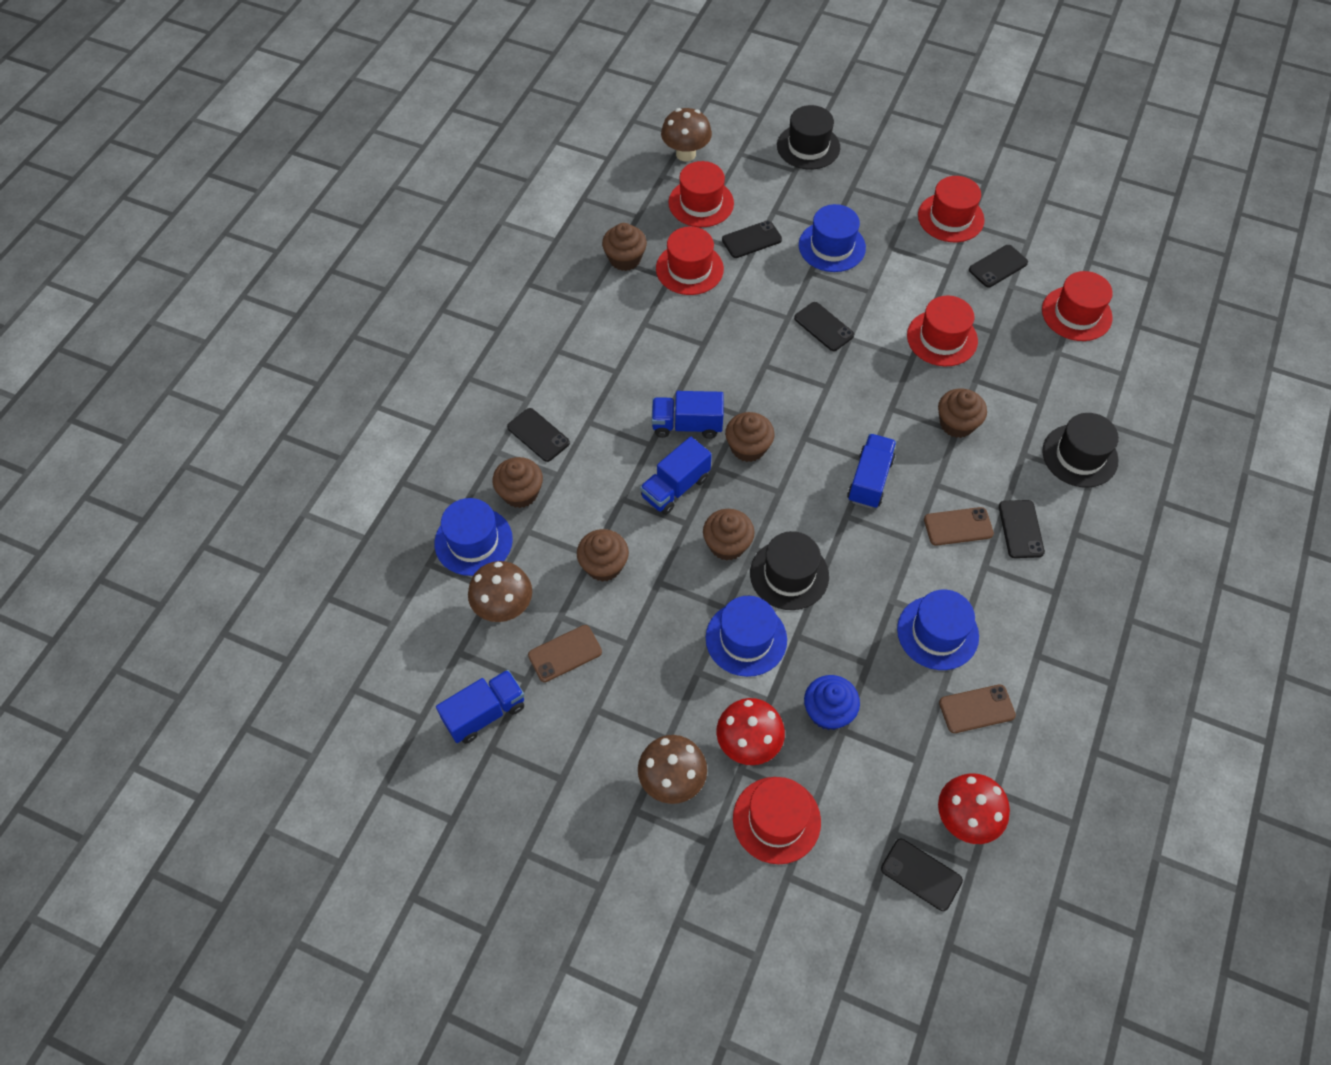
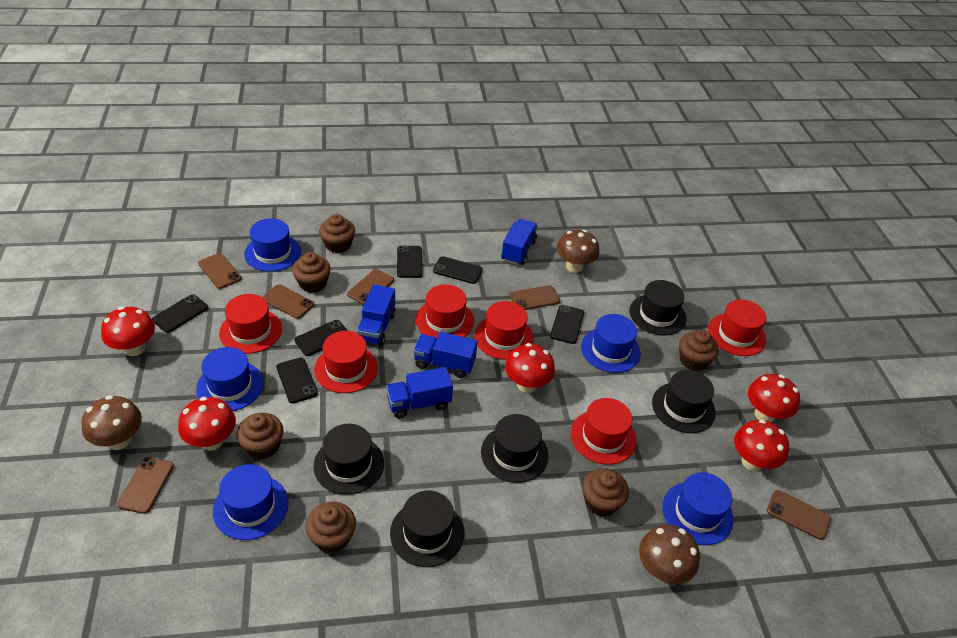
black hat: 3 -> 5
blue cupcake: 1 -> 0
blue hat: 4 -> 5
brown phone: 3 -> 6
red mushroom: 2 -> 5

